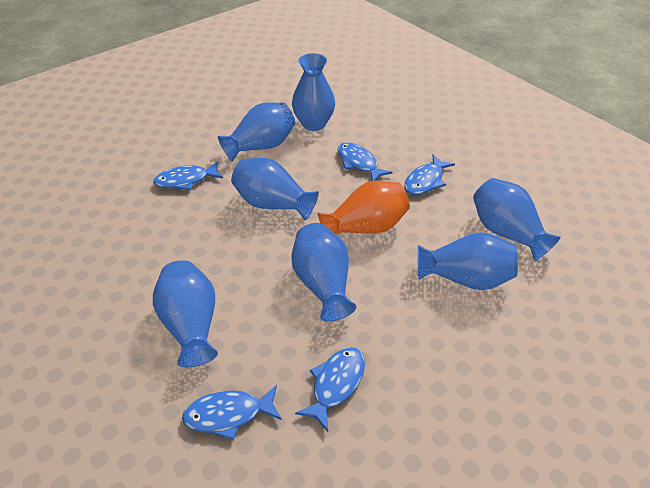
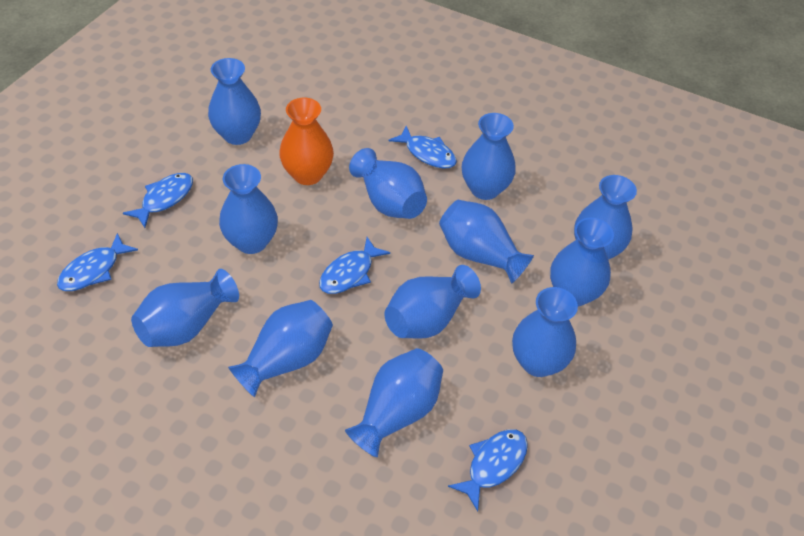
blue vase: 7 -> 12

